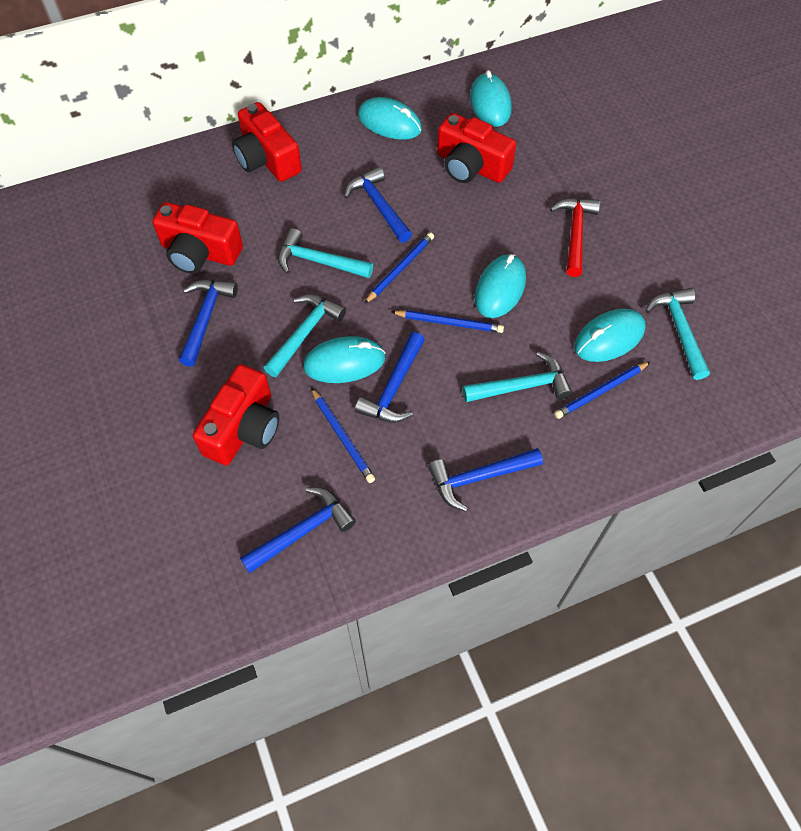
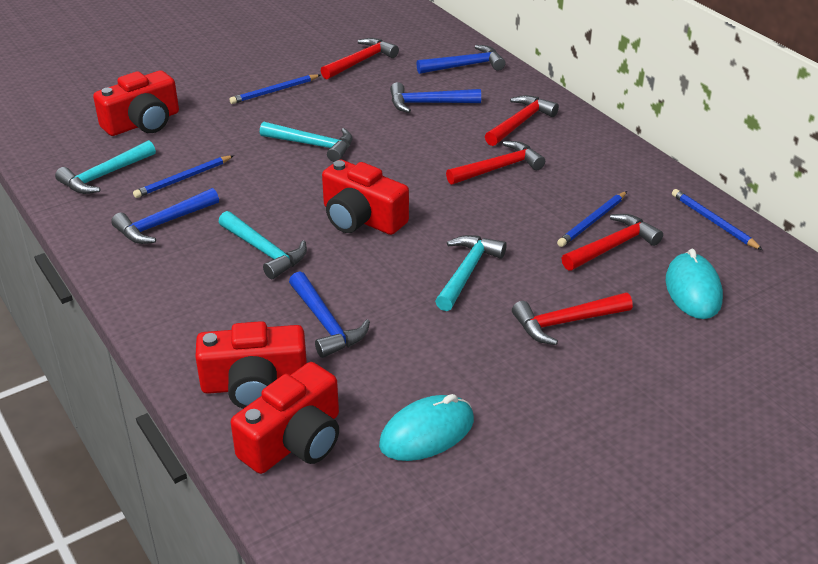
blue hammer: 5 -> 4
red hammer: 1 -> 5
turquoise mouse: 5 -> 2

